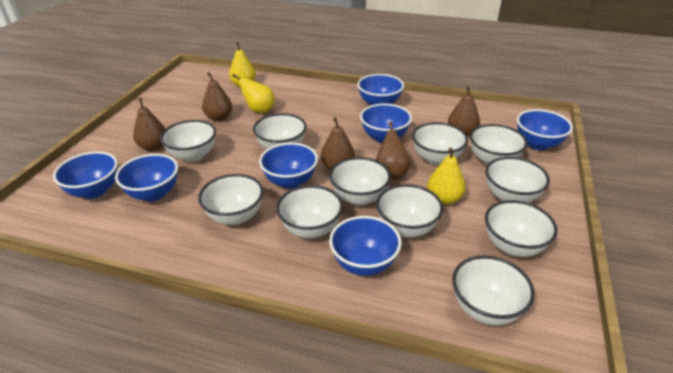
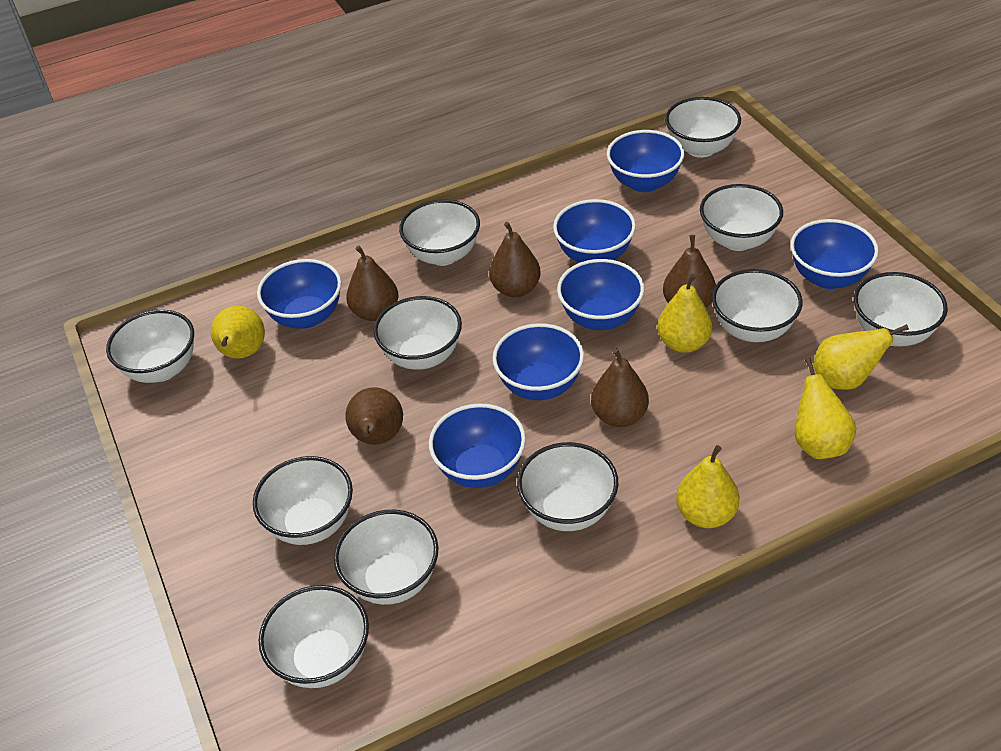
yellow pear: 3 -> 5

